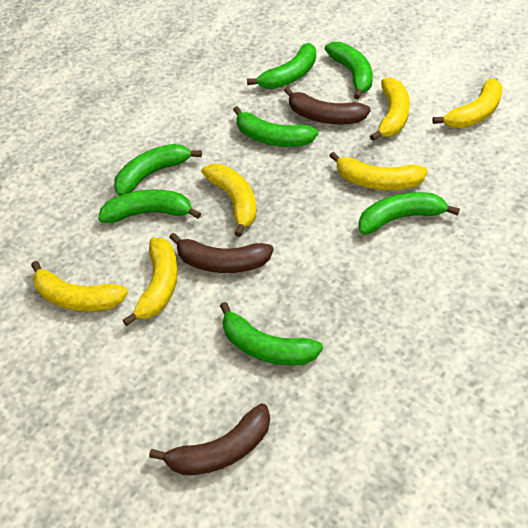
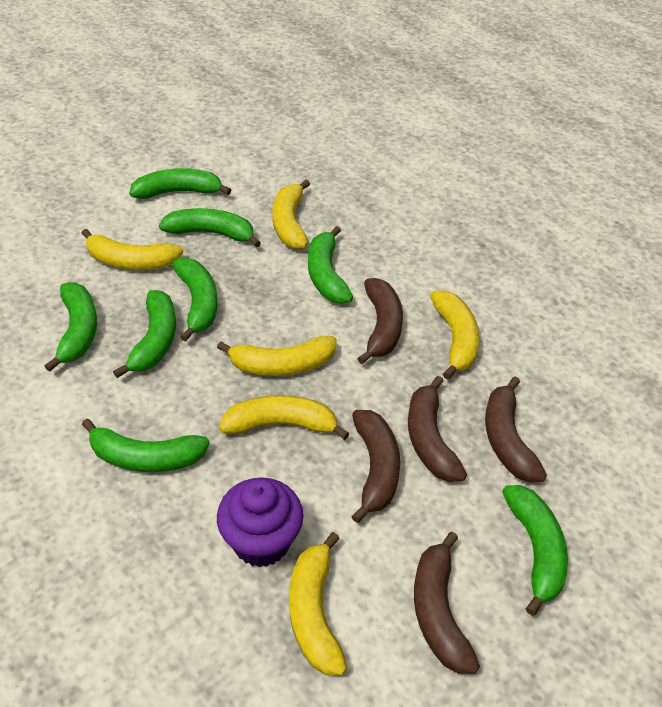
brown banana: 3 -> 5
green banana: 7 -> 8
purple cupcake: 0 -> 1

